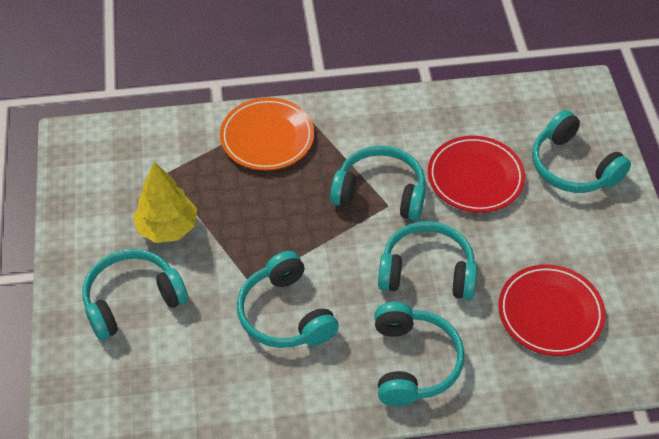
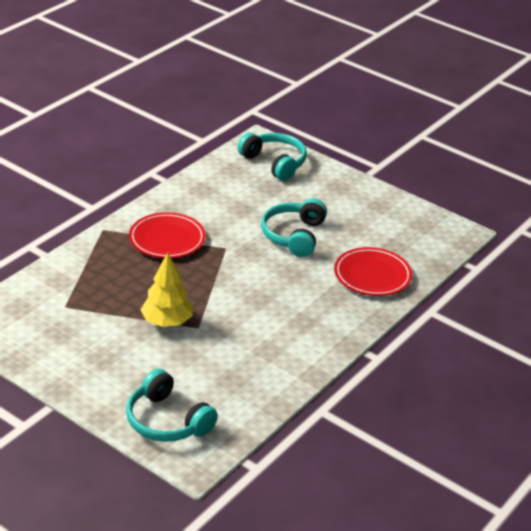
orange plate: 1 -> 0
turquoise headphones: 6 -> 3

